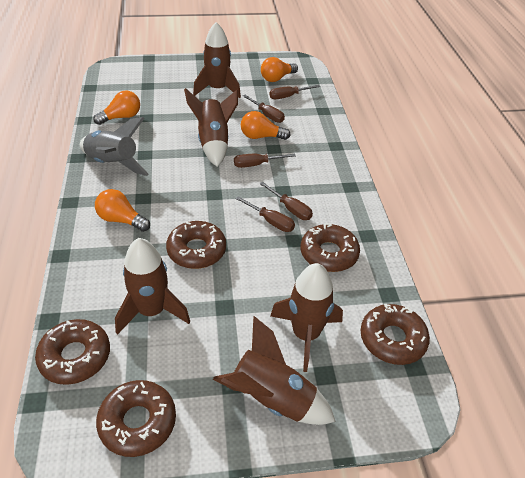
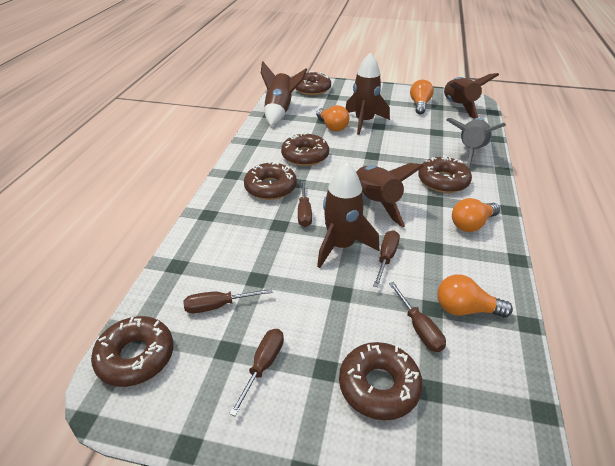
brown donut: 5 -> 6

